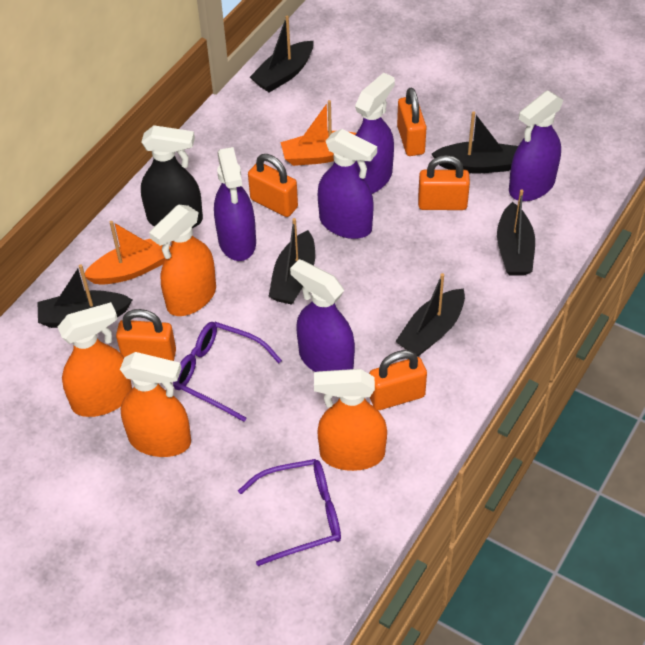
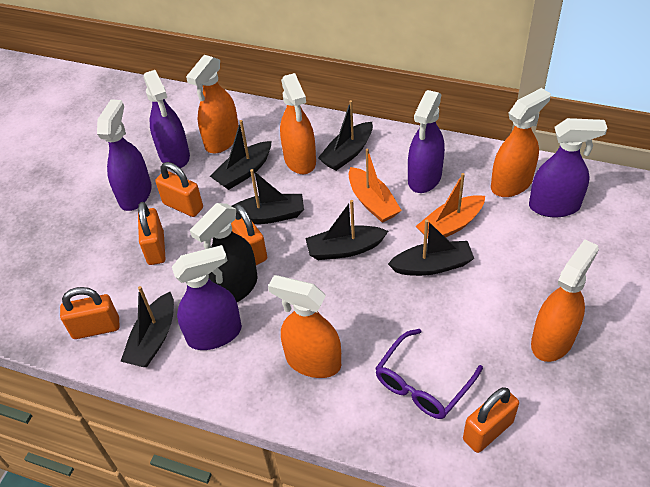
orange spray bottle: 4 -> 5
purple glasses: 2 -> 1

